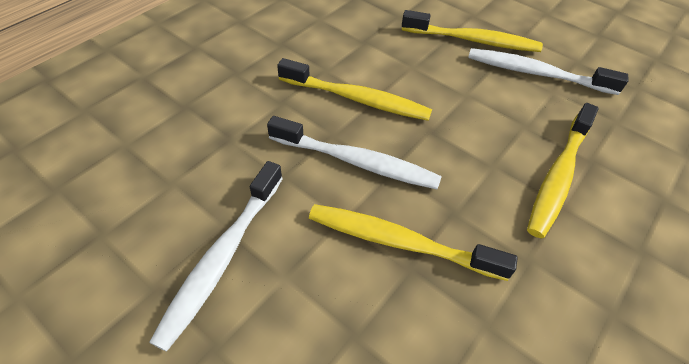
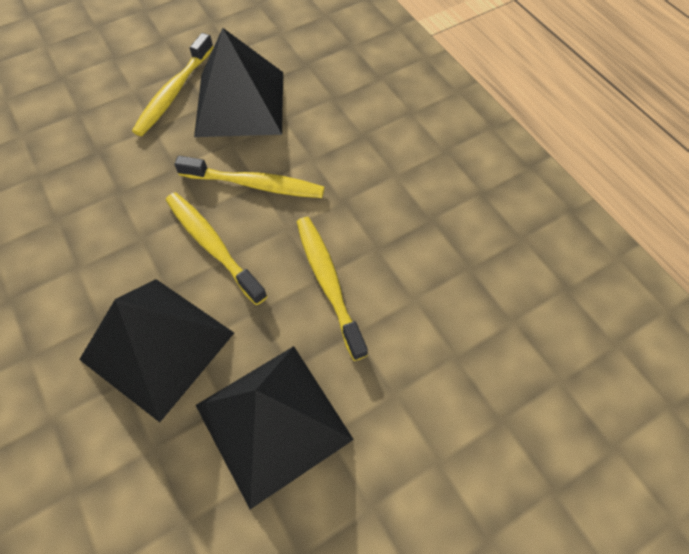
black pyramid: 0 -> 3
white toothbrush: 3 -> 0

